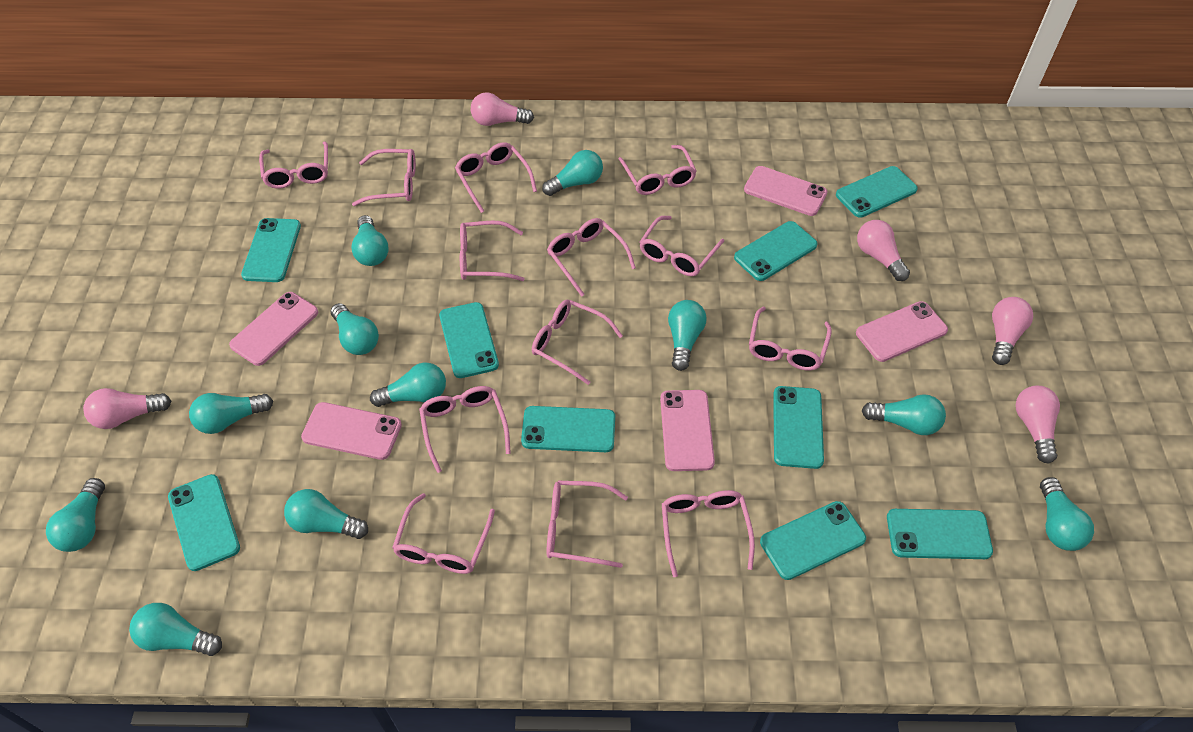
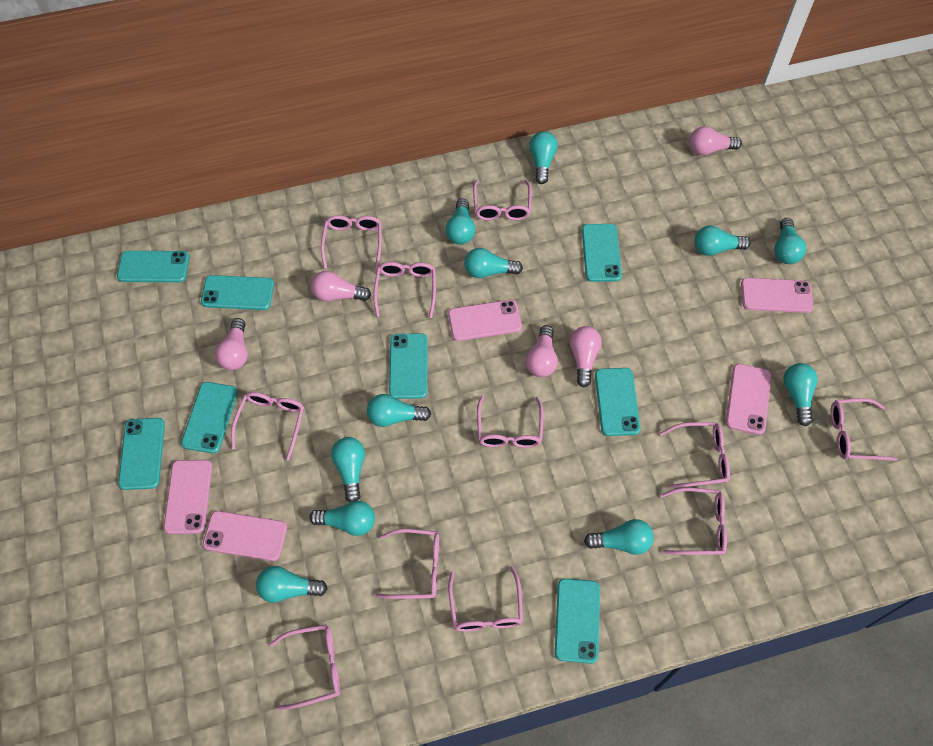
pink glasses: 13 -> 11
turquoise phone: 9 -> 8

